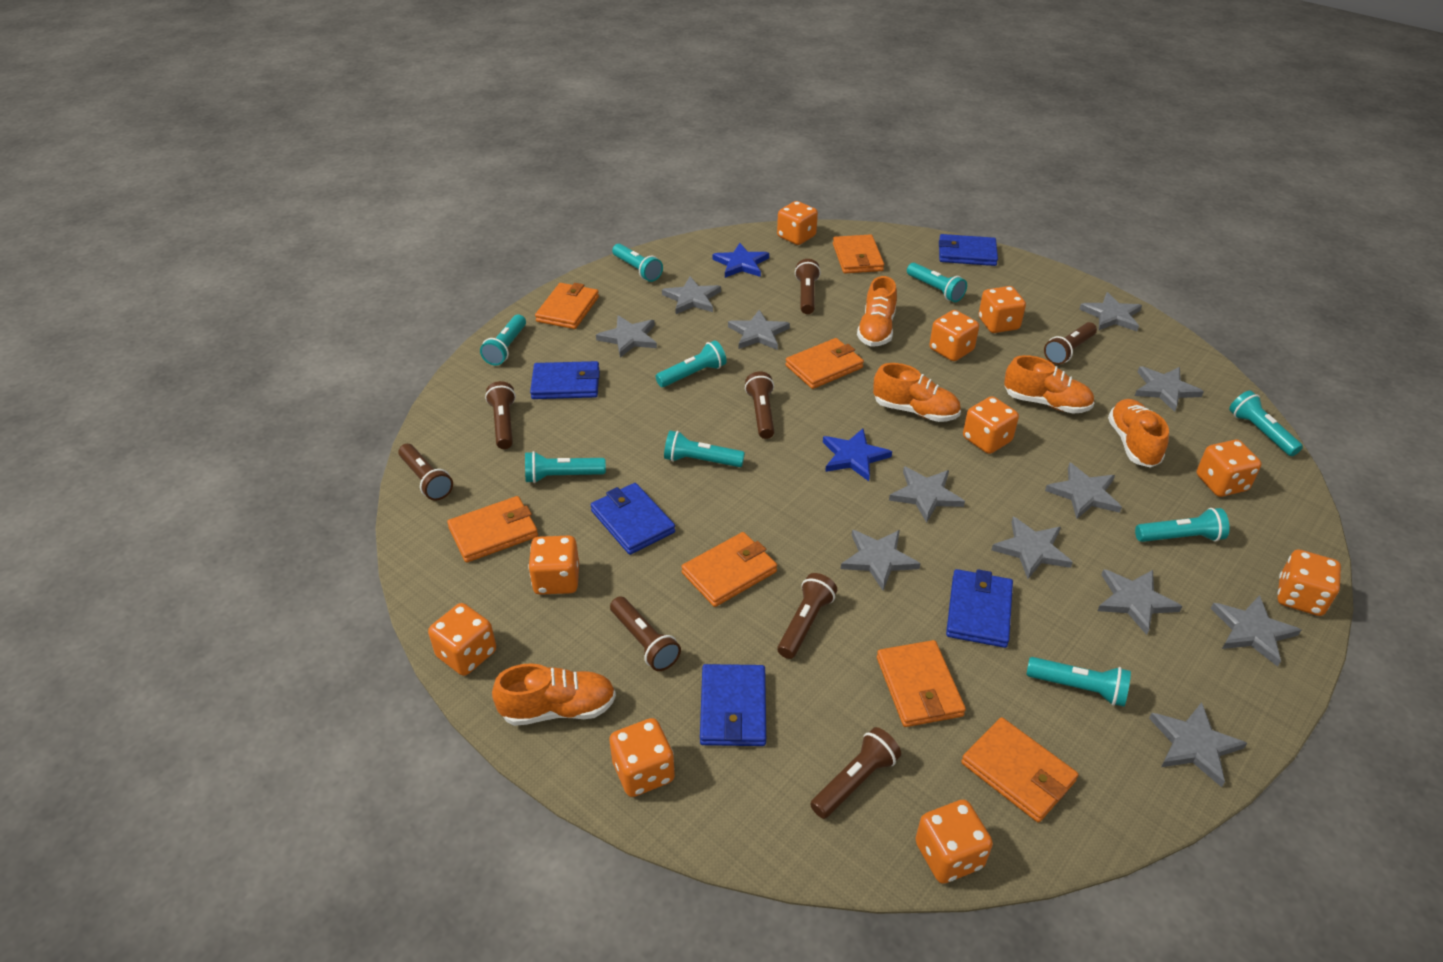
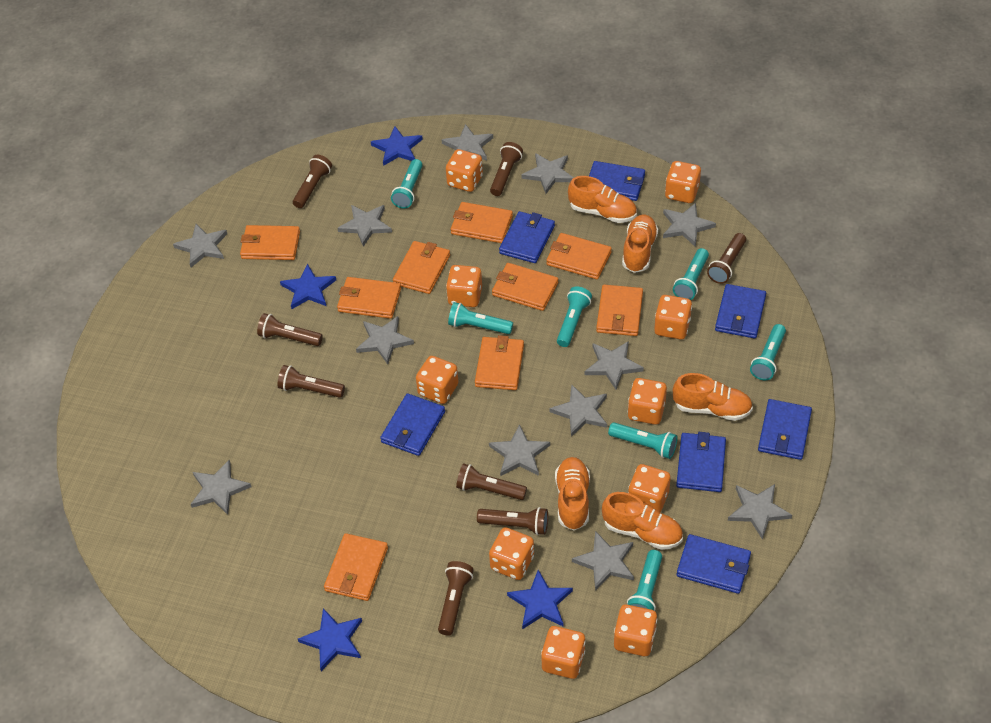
blue star: 2 -> 4
blue wallet: 5 -> 7
orange wallet: 7 -> 9
turquoise flashlight: 9 -> 7

